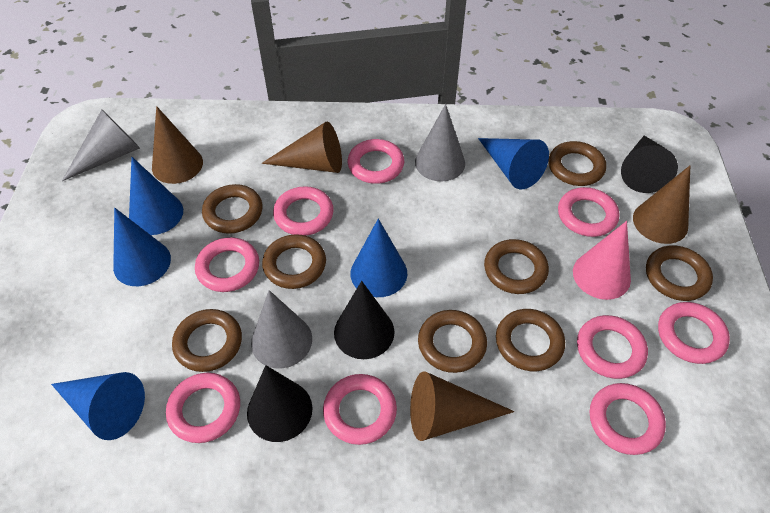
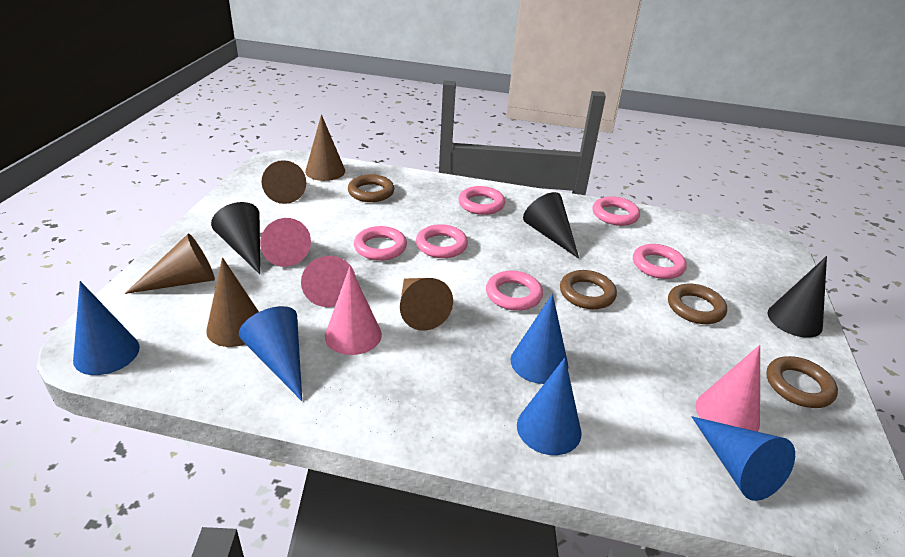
brown cone: 4 -> 5
brown ring: 8 -> 4
grey cone: 3 -> 0
pink cone: 1 -> 4
pink ring: 9 -> 6

